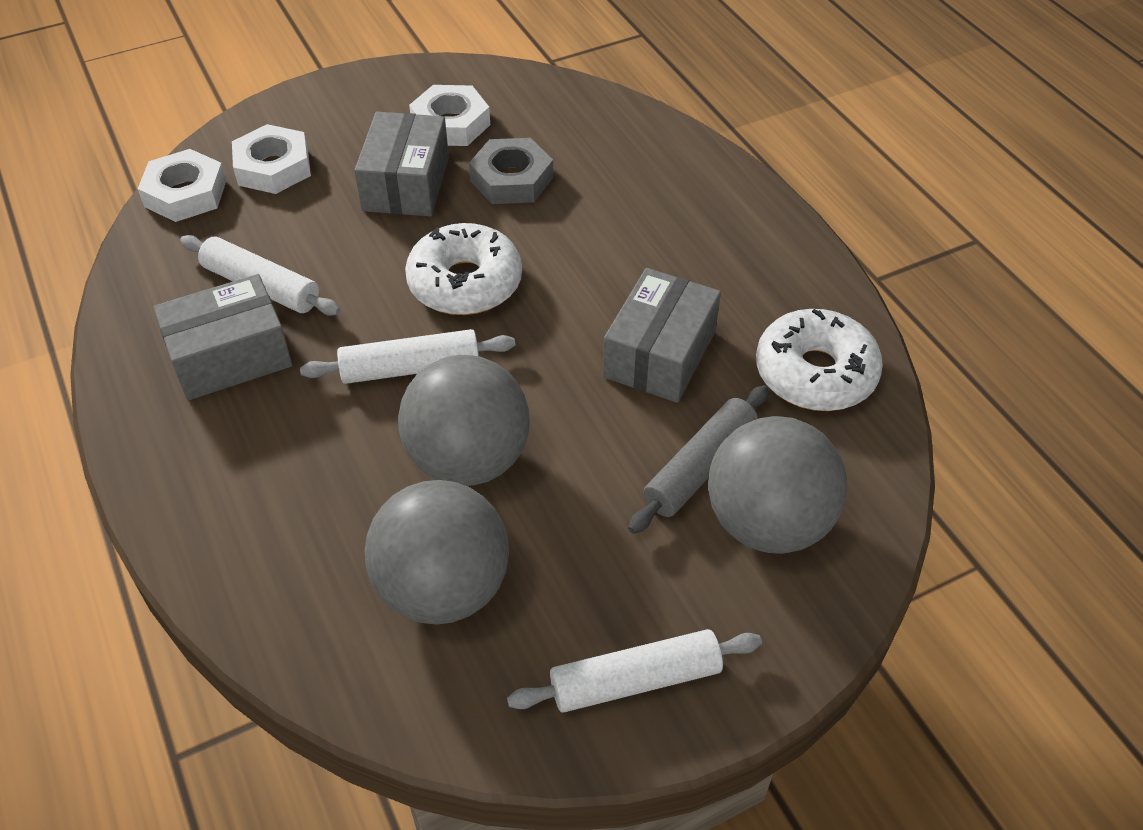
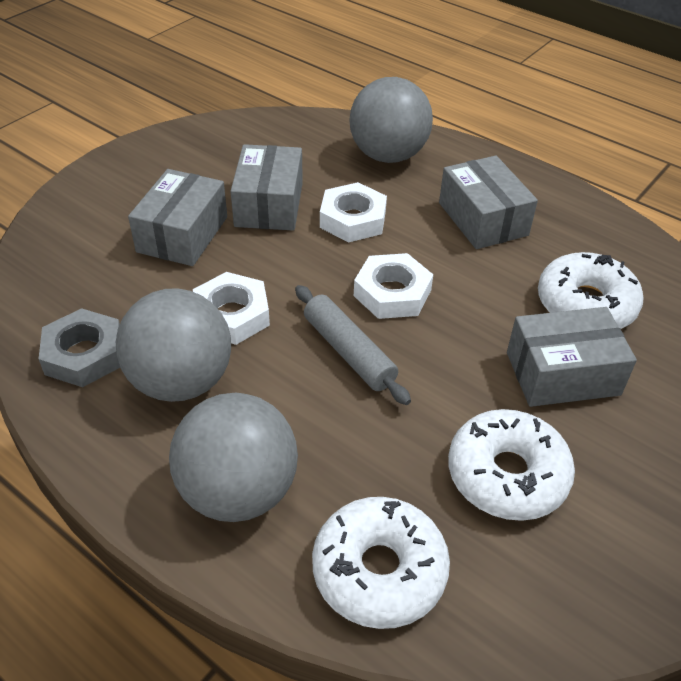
grey box: 3 -> 4
white donut: 2 -> 3
white rolling pin: 3 -> 0

